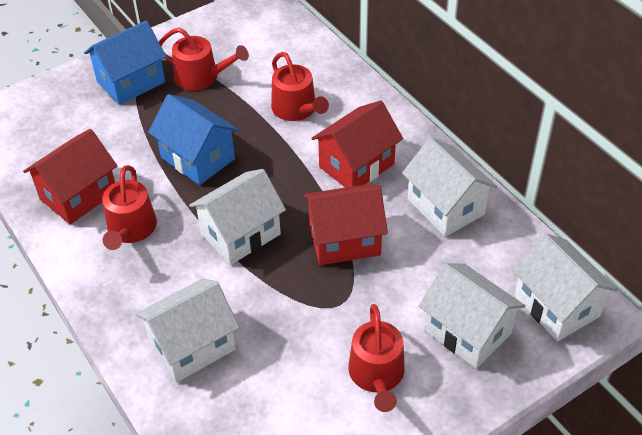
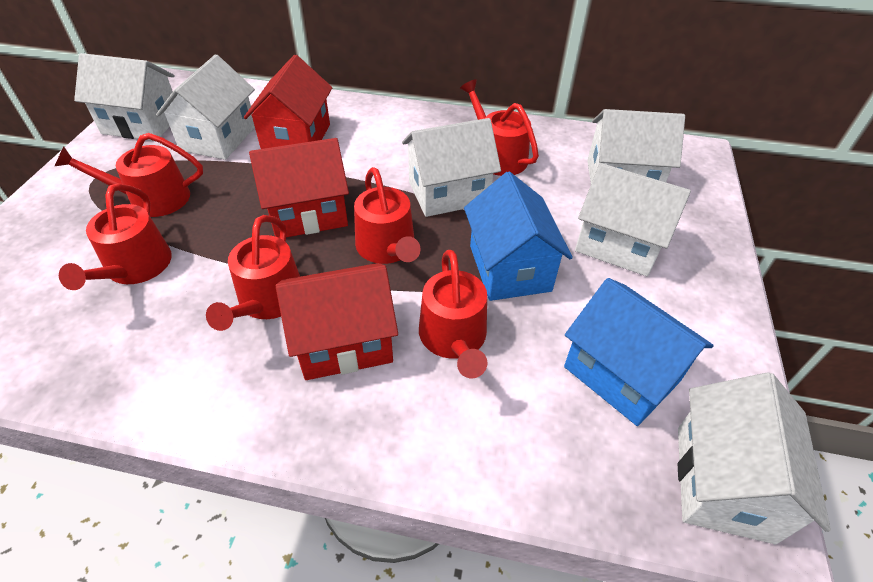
red watering can: 4 -> 6
white house: 5 -> 6

